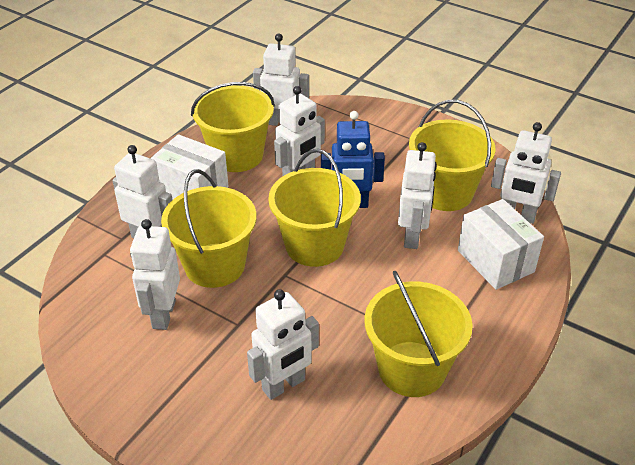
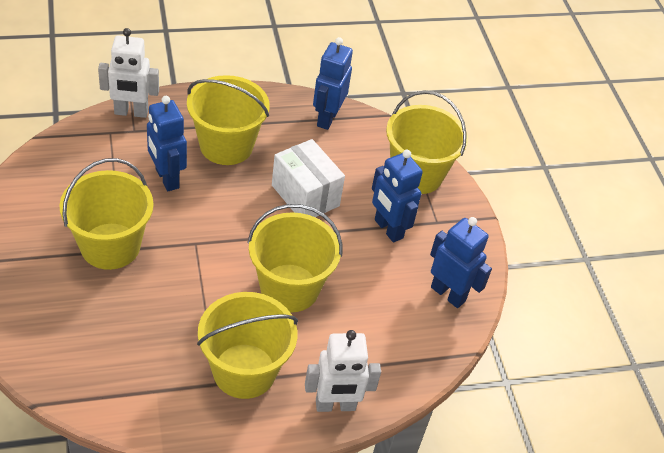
blue robot: 1 -> 4
white box: 2 -> 1
white robot: 7 -> 2

